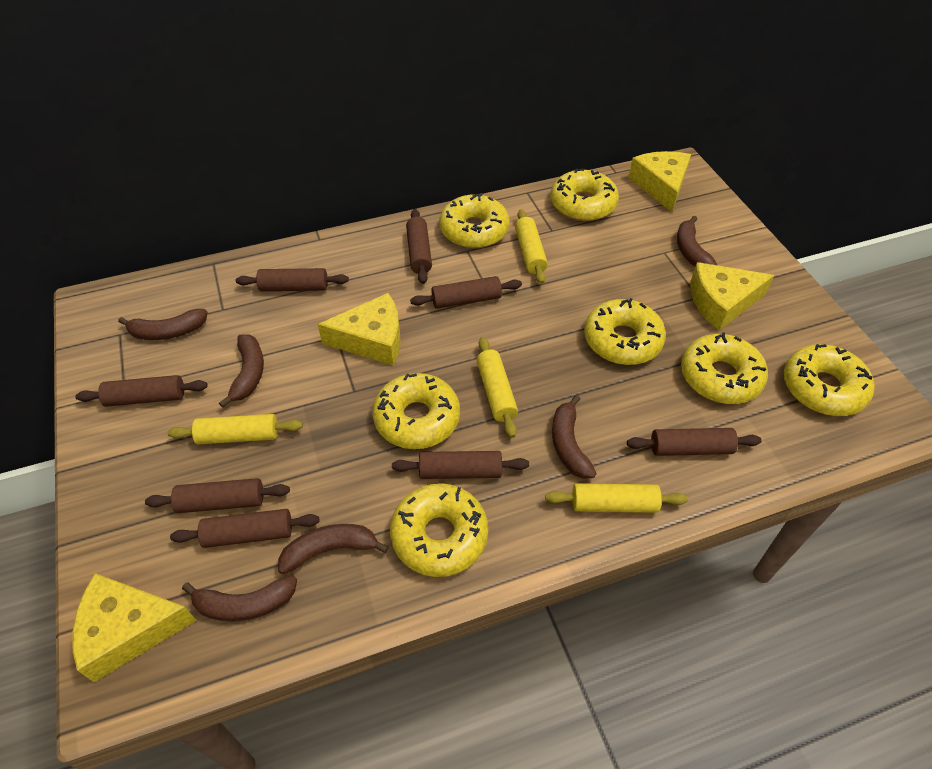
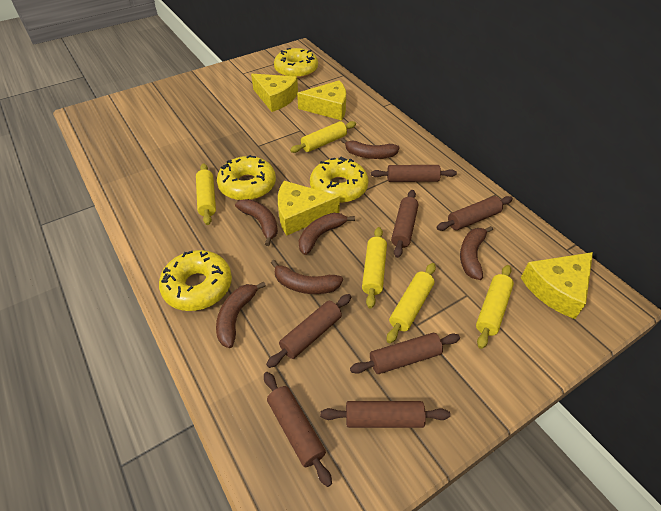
brown rolling pin: 8 -> 7
yellow donut: 7 -> 4
yellow rolling pin: 4 -> 5

